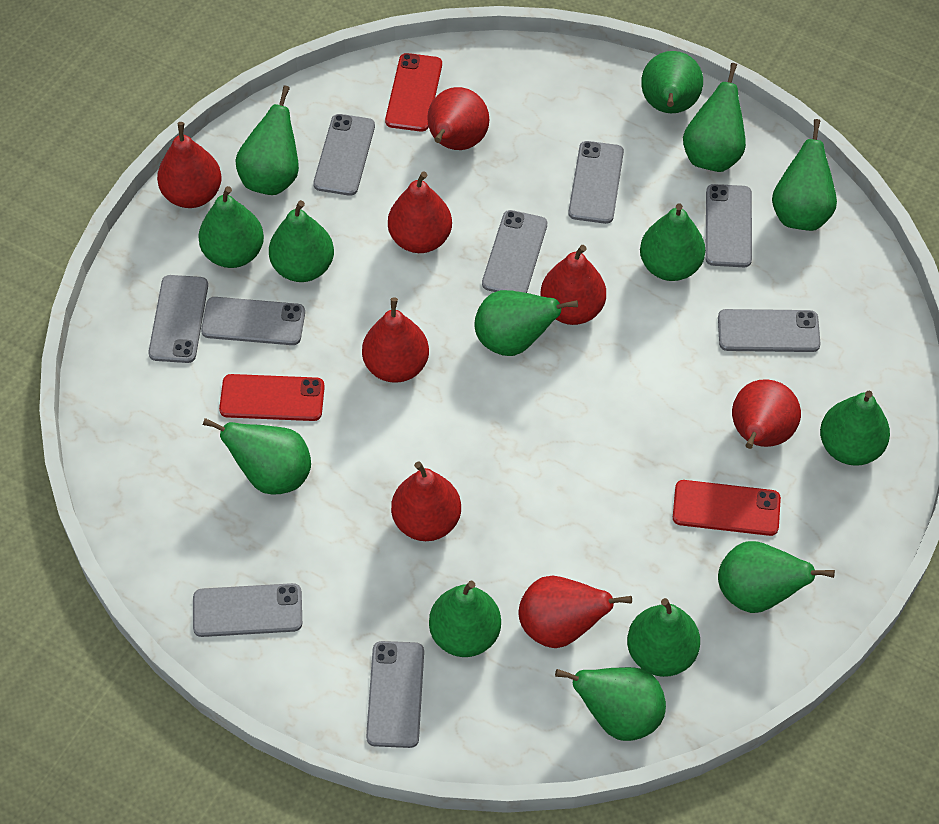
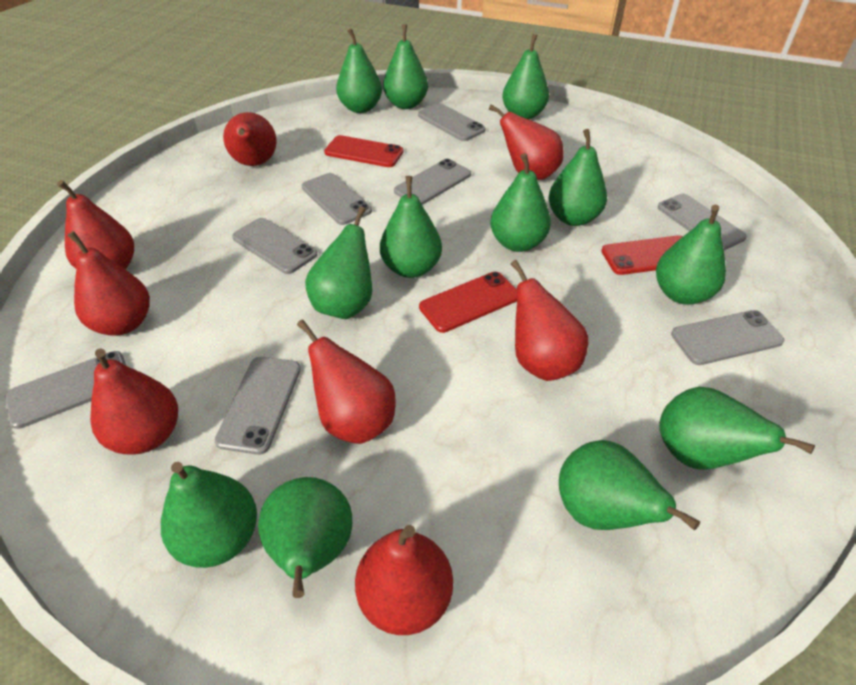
green pear: 14 -> 12
grey phone: 9 -> 8

